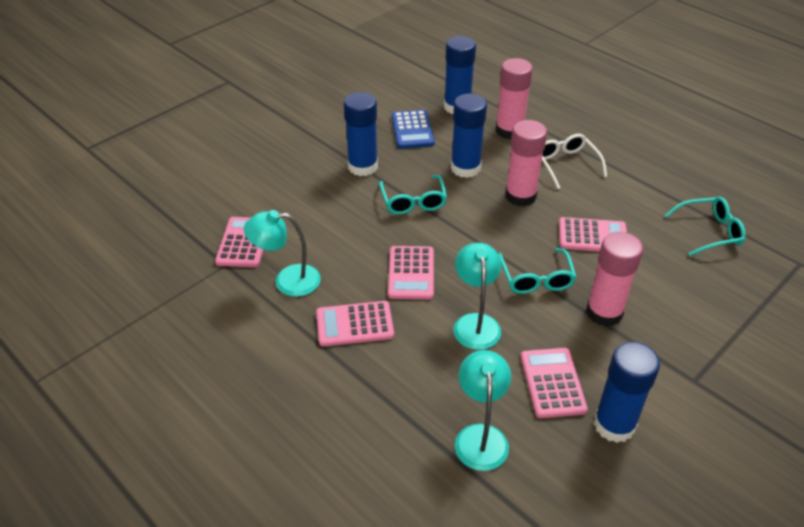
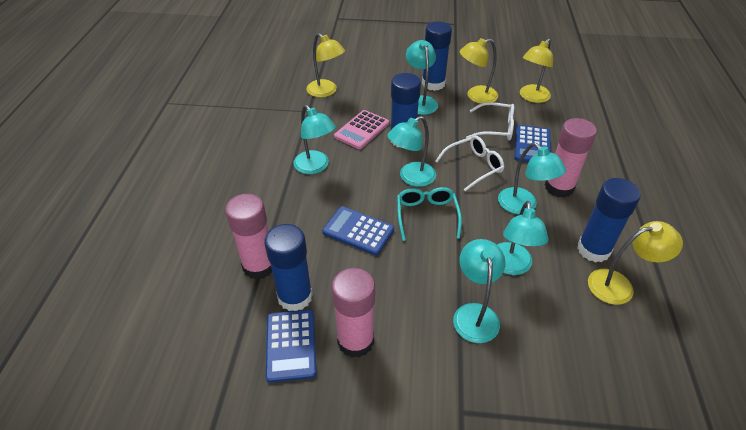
blue calculator: 1 -> 3
pink calculator: 5 -> 1
turquoise glasses: 3 -> 1
turquoise lamp: 3 -> 6
white glasses: 1 -> 2
yellow lamp: 0 -> 4

